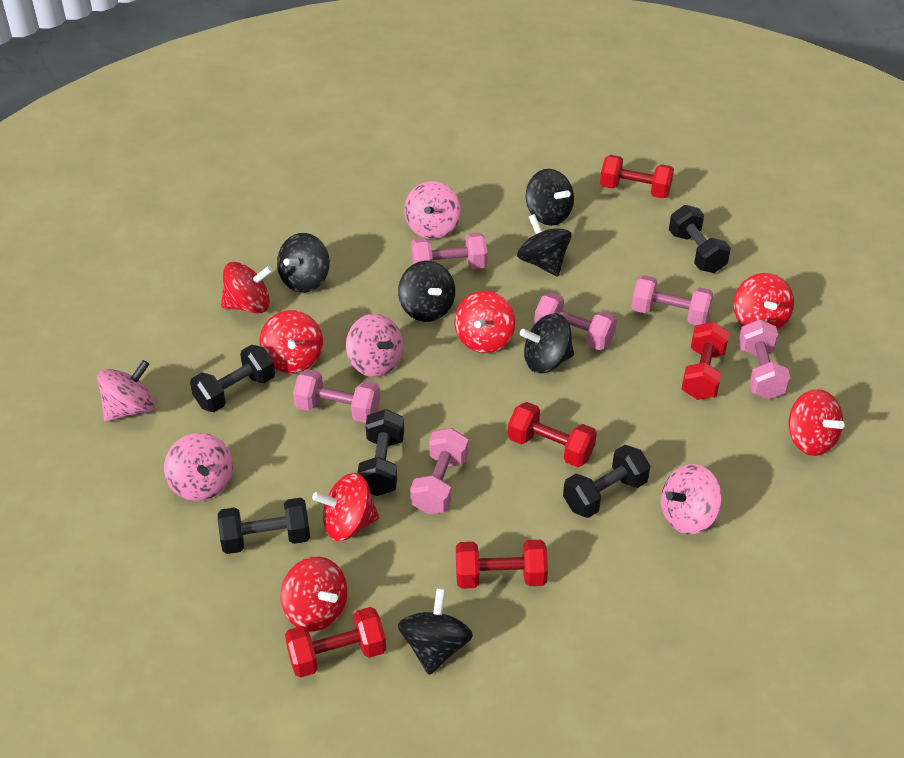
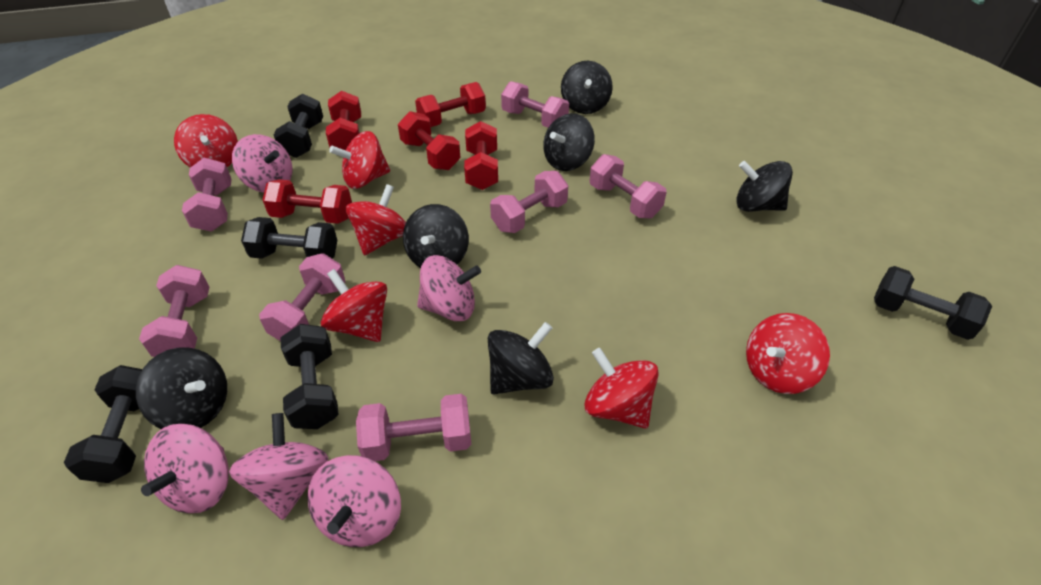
pink dumbbell: 6 -> 7
red spinning top: 7 -> 6

